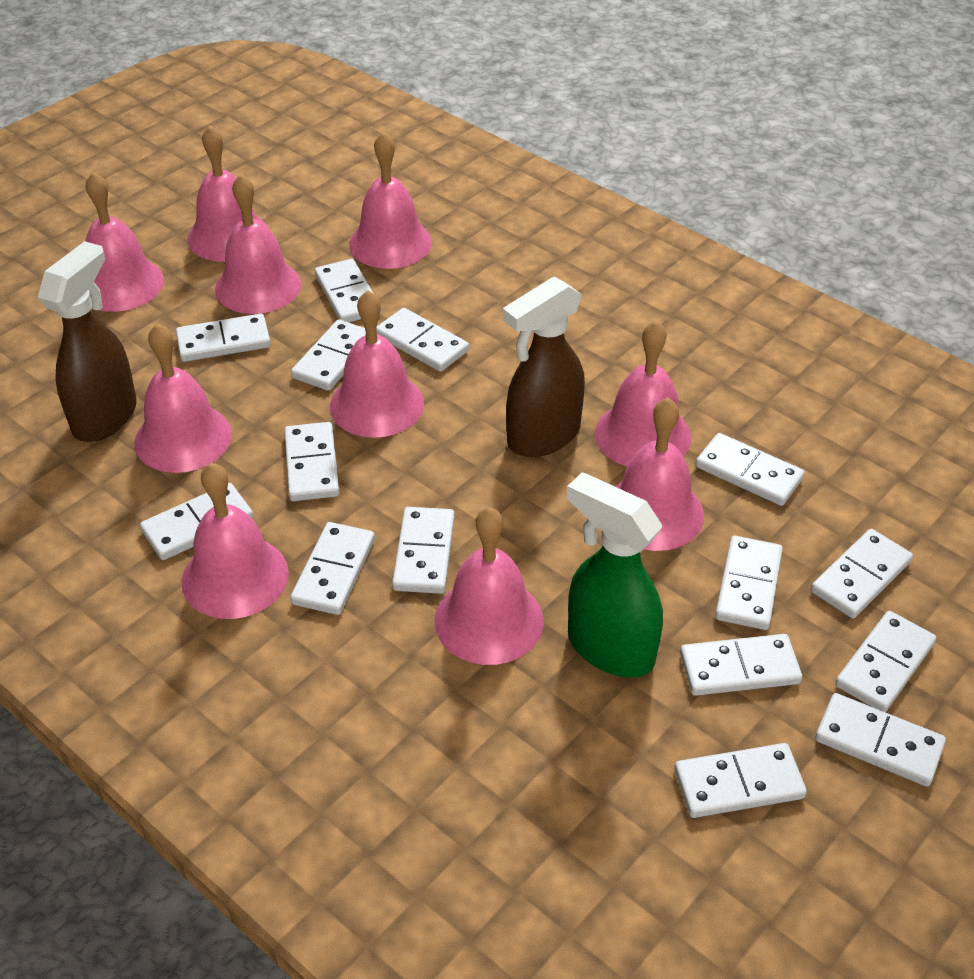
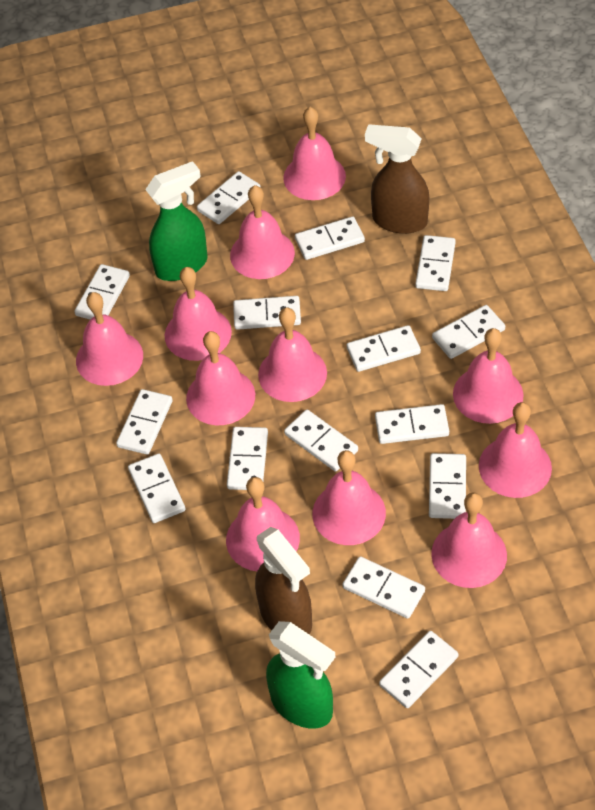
green spray bottle: 1 -> 2
pink bell: 10 -> 11

